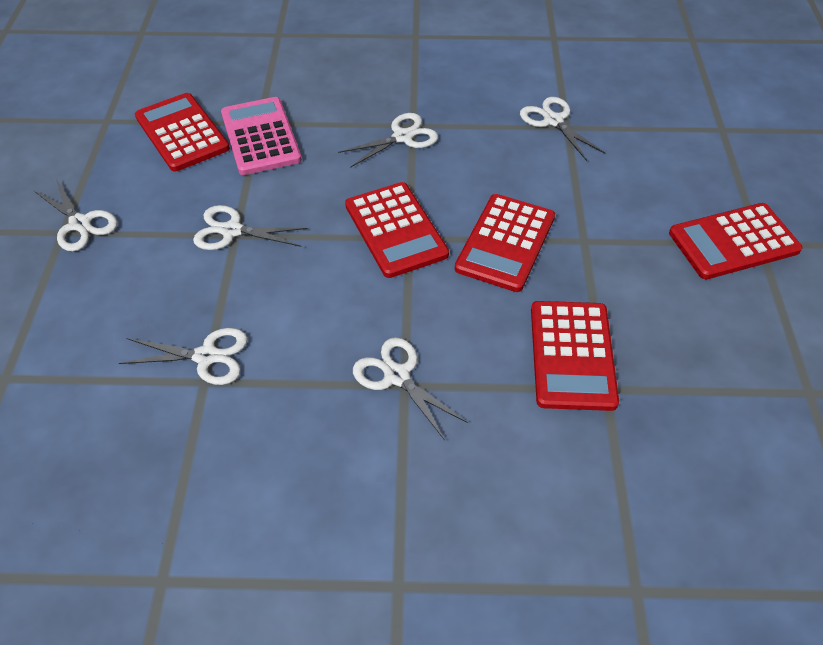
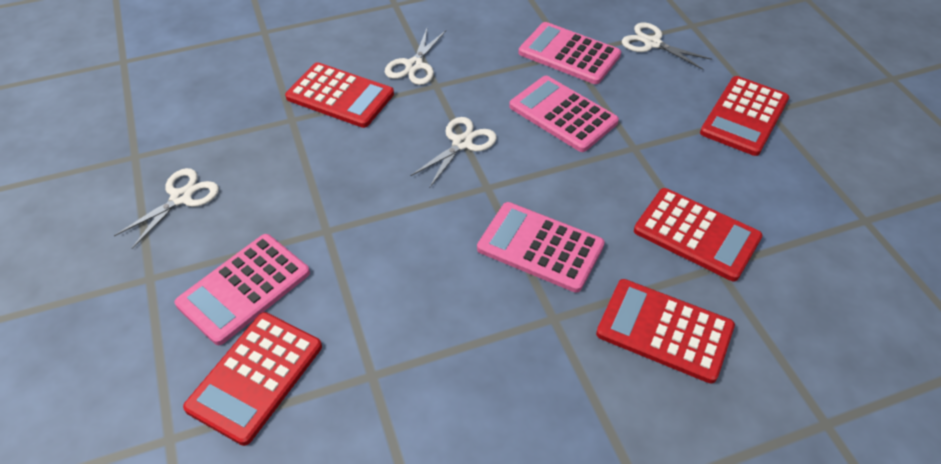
pink calculator: 1 -> 4
white scissors: 6 -> 4

